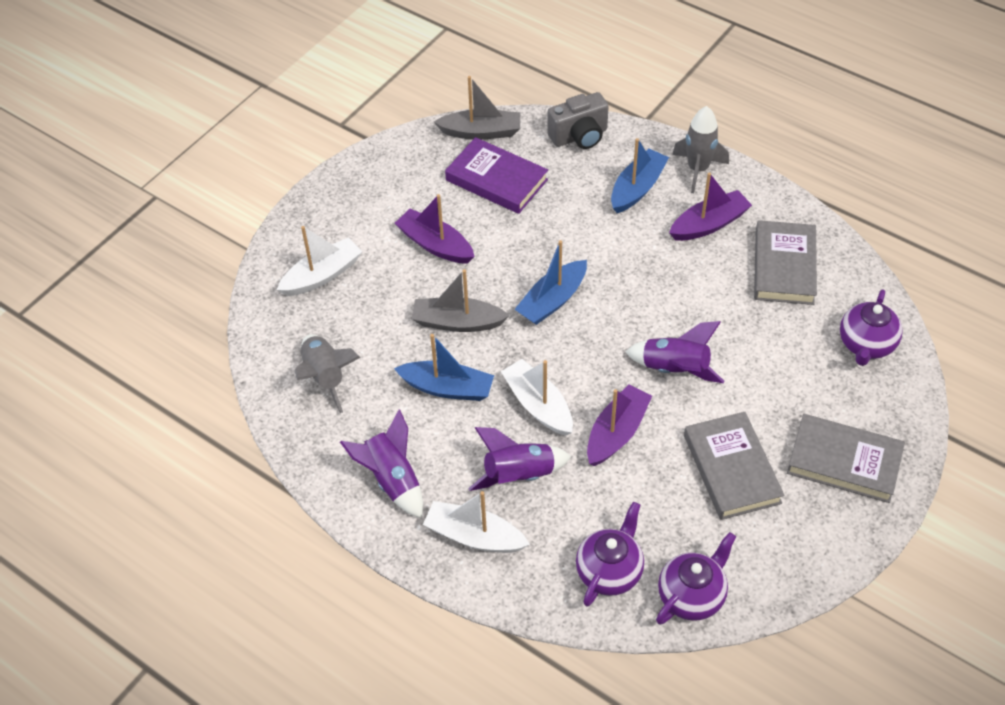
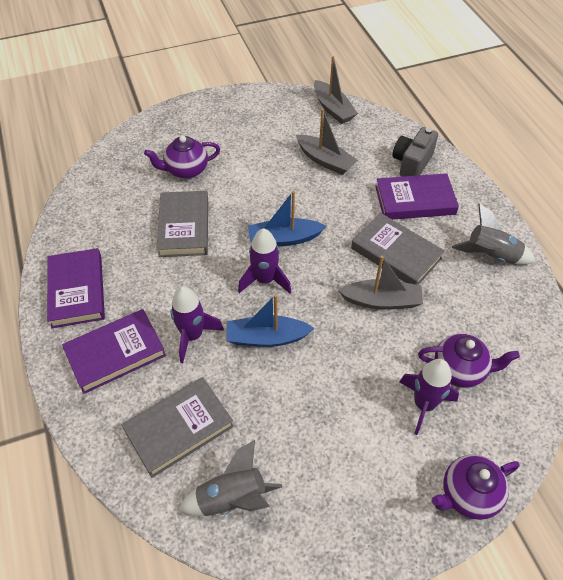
blue boat: 3 -> 2
grey boat: 2 -> 3
purple boat: 3 -> 0
purple book: 1 -> 3
white boat: 3 -> 0

